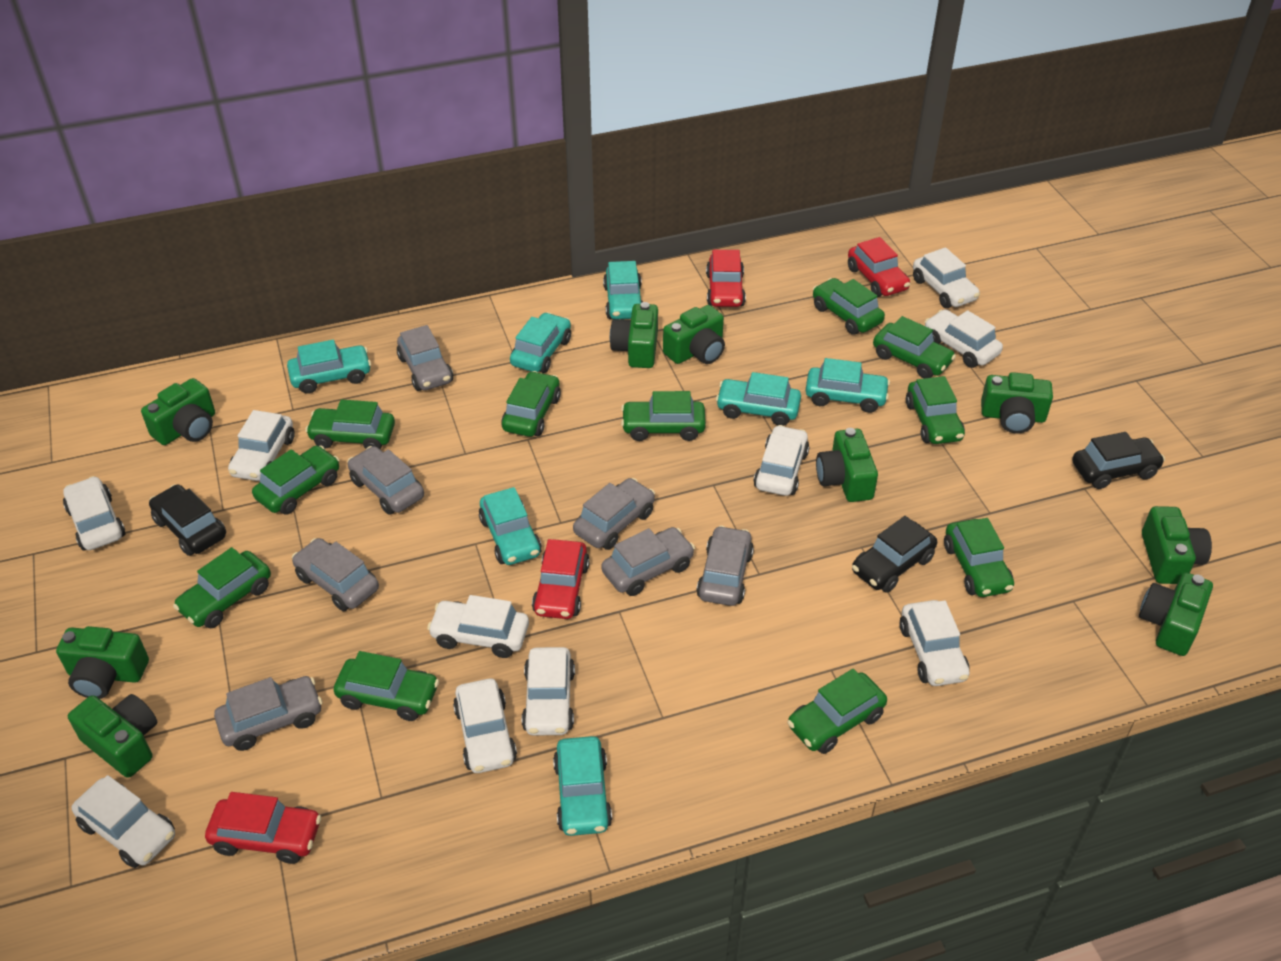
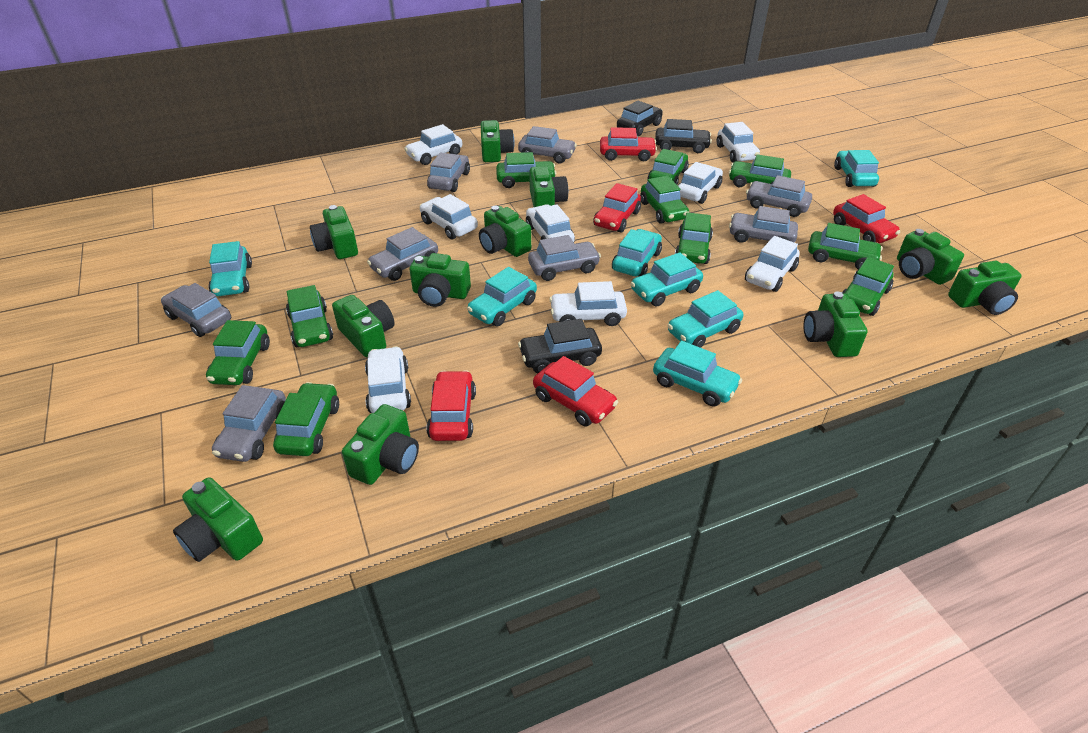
green camera: 9 -> 11
green car: 11 -> 10
grey car: 7 -> 8
red car: 4 -> 5
white car: 10 -> 8

